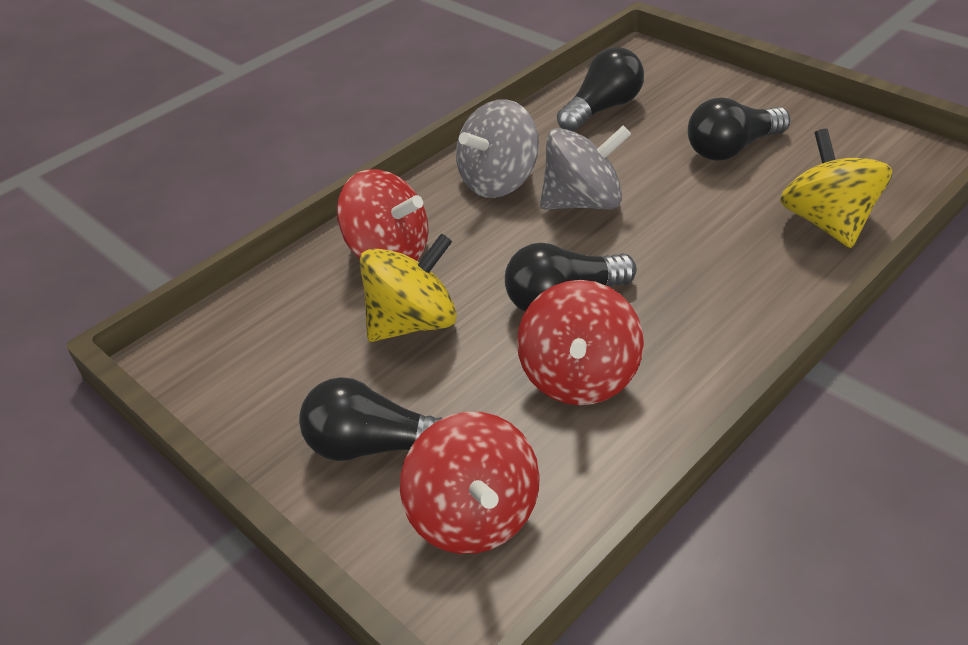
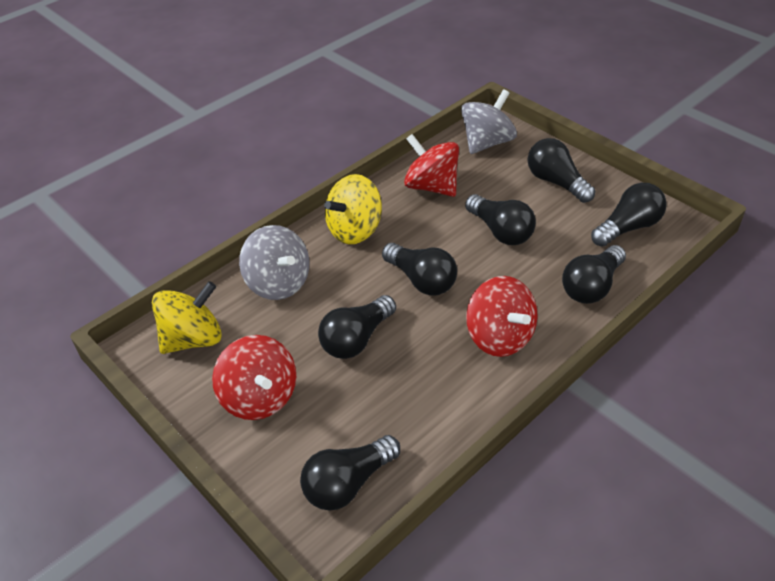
black light bulb: 4 -> 7

